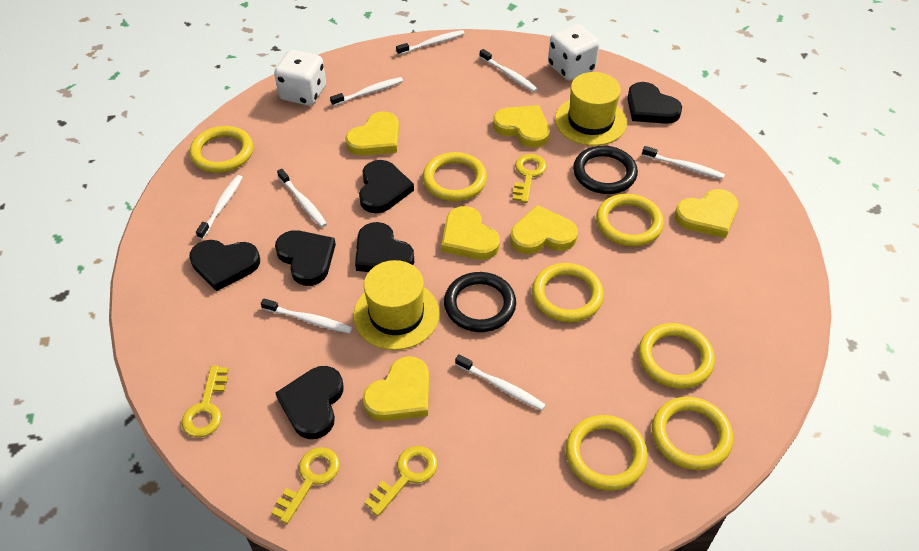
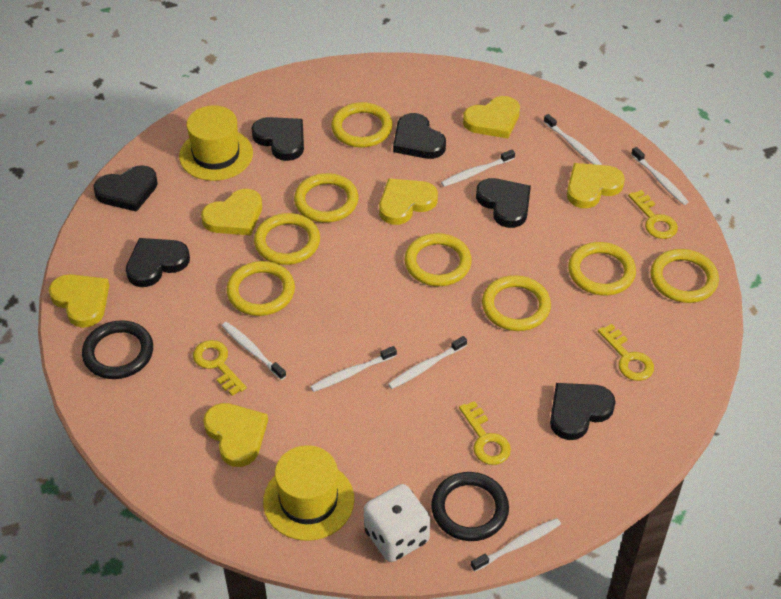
white dice: 2 -> 1
white toothbrush: 8 -> 7
yellow ring: 7 -> 8

